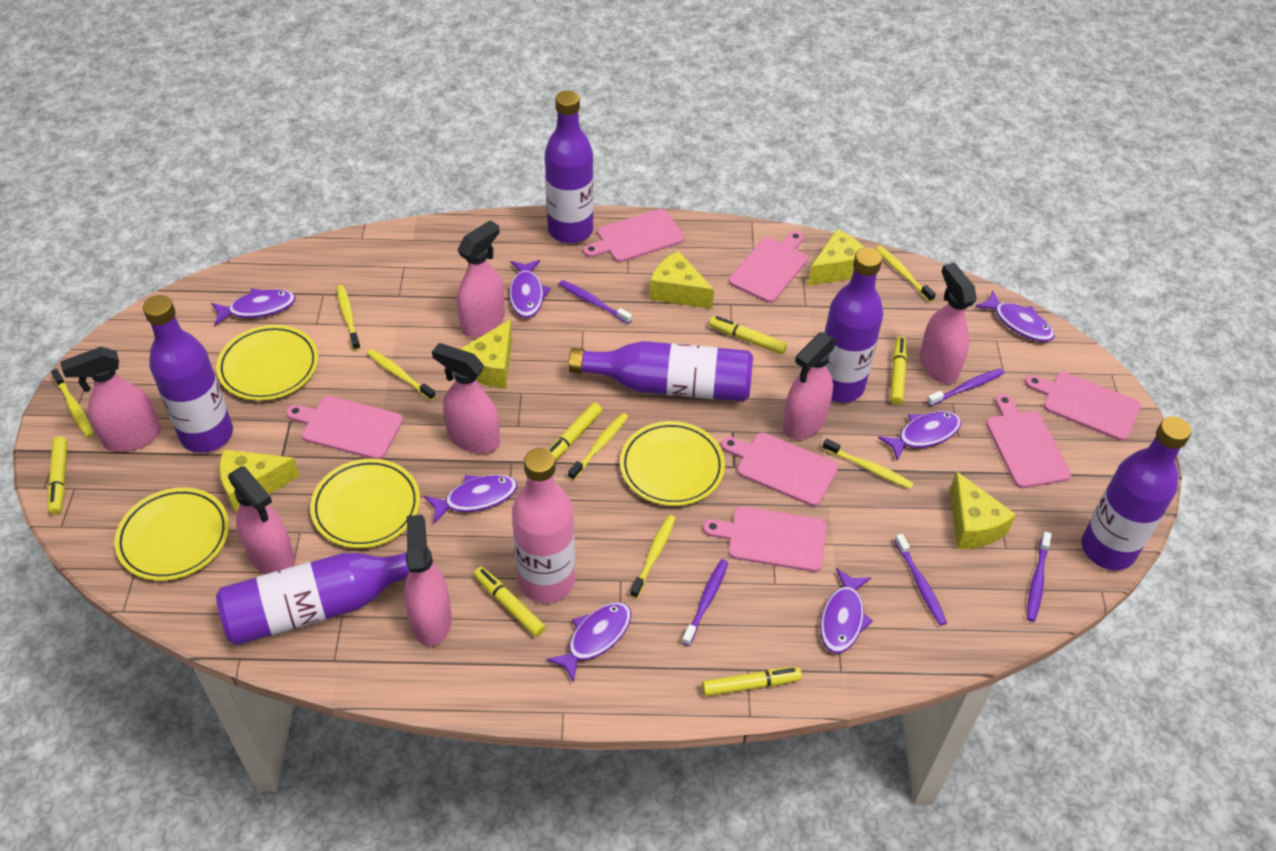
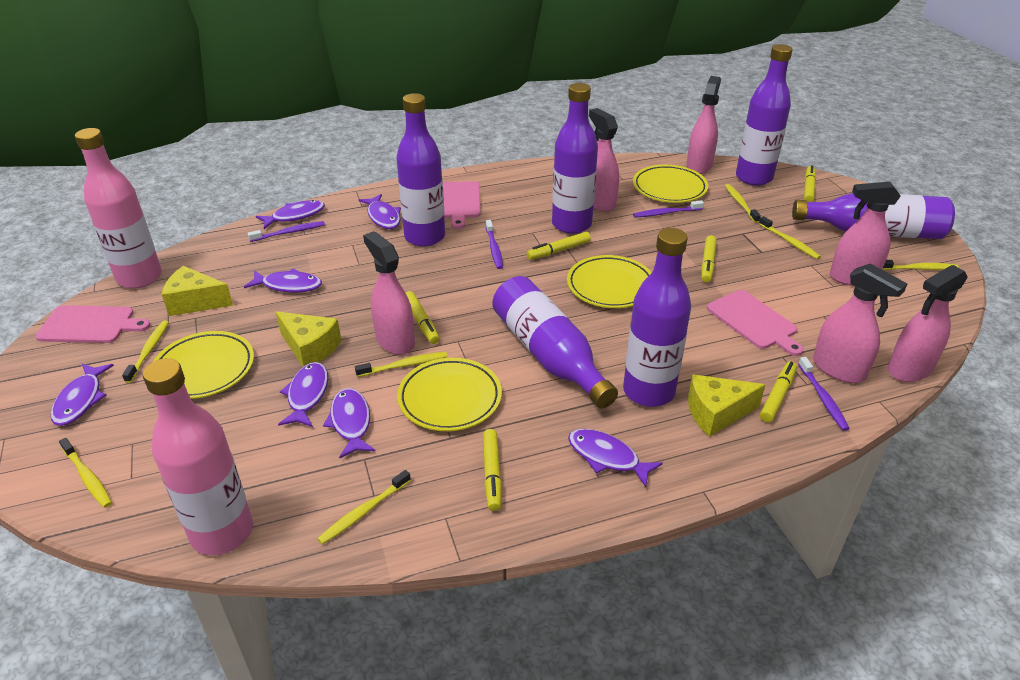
pink bottle: 1 -> 2
pink cutting board: 7 -> 3
pink spray bottle: 7 -> 6
purple toothbrush: 5 -> 4
yellow cheese: 5 -> 3

